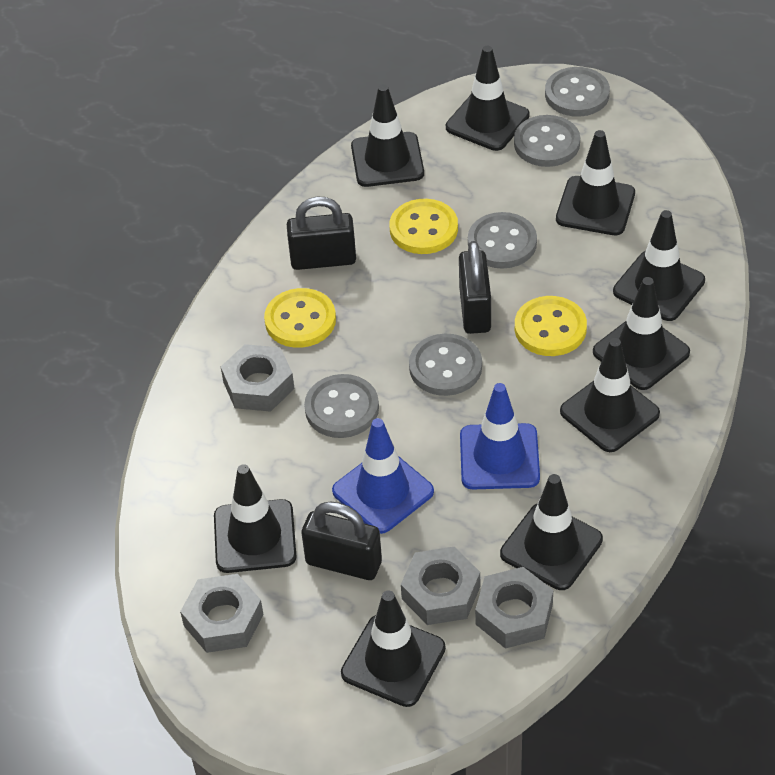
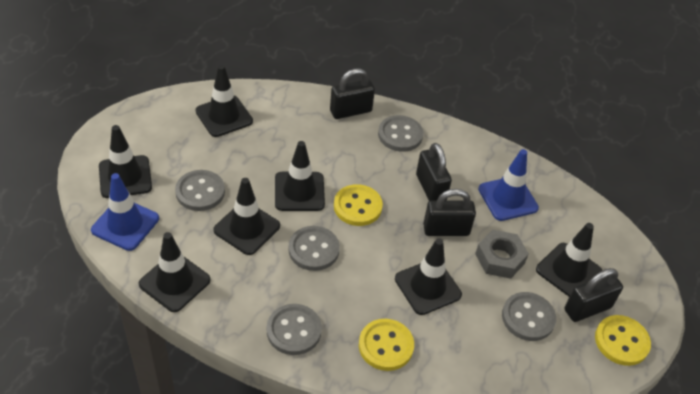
black padlock: 3 -> 4
black traffic cone: 9 -> 7
grey nut: 4 -> 1

